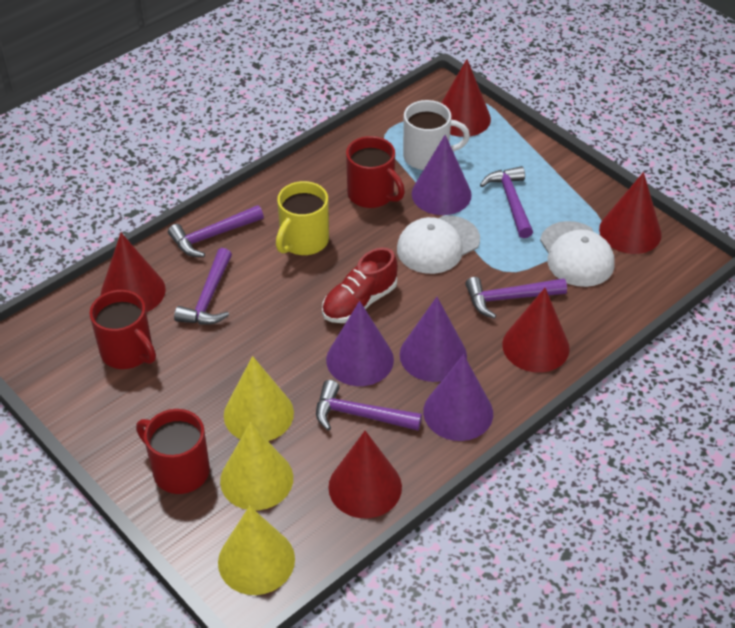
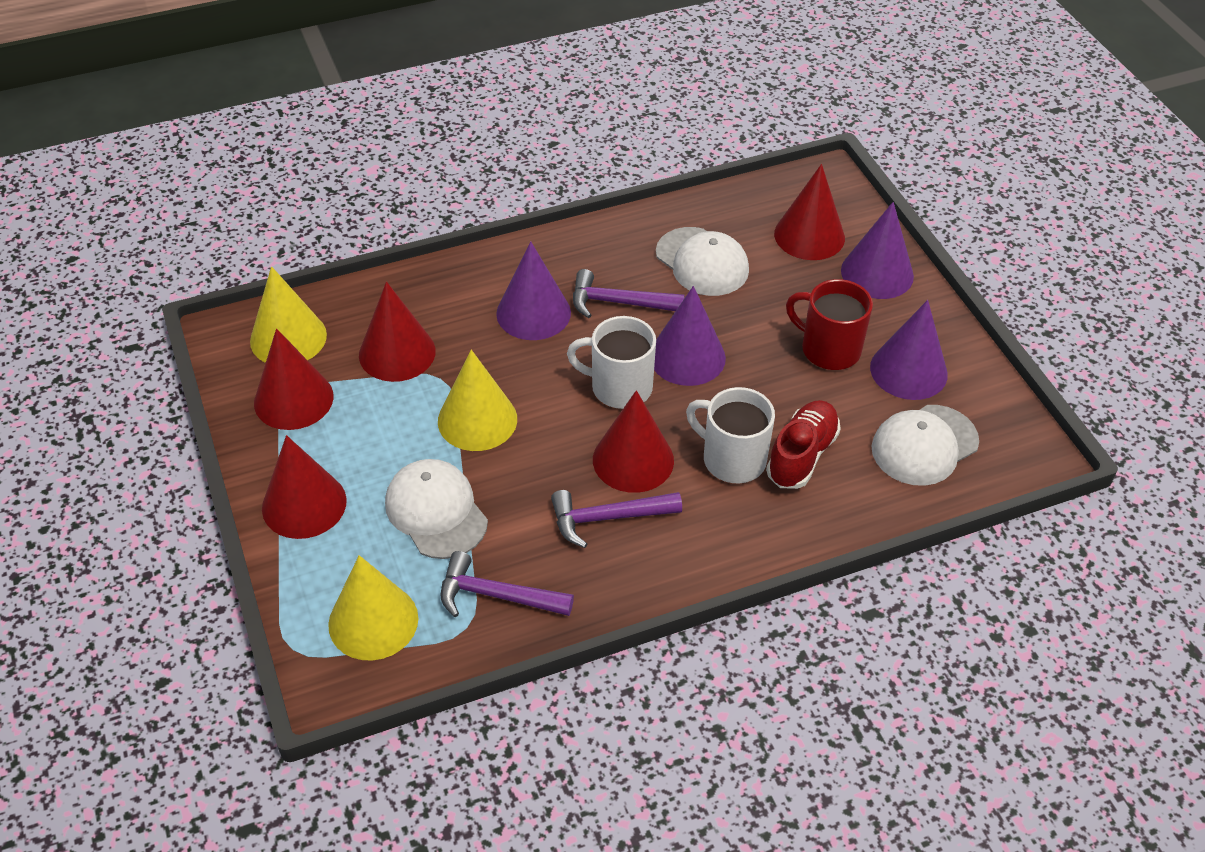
purple hammer: 5 -> 3
red mug: 3 -> 1
white cap: 2 -> 3
white mug: 1 -> 2
yellow mug: 1 -> 0

